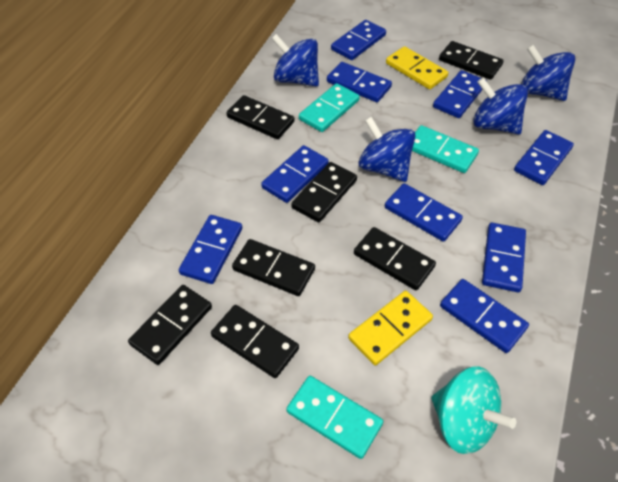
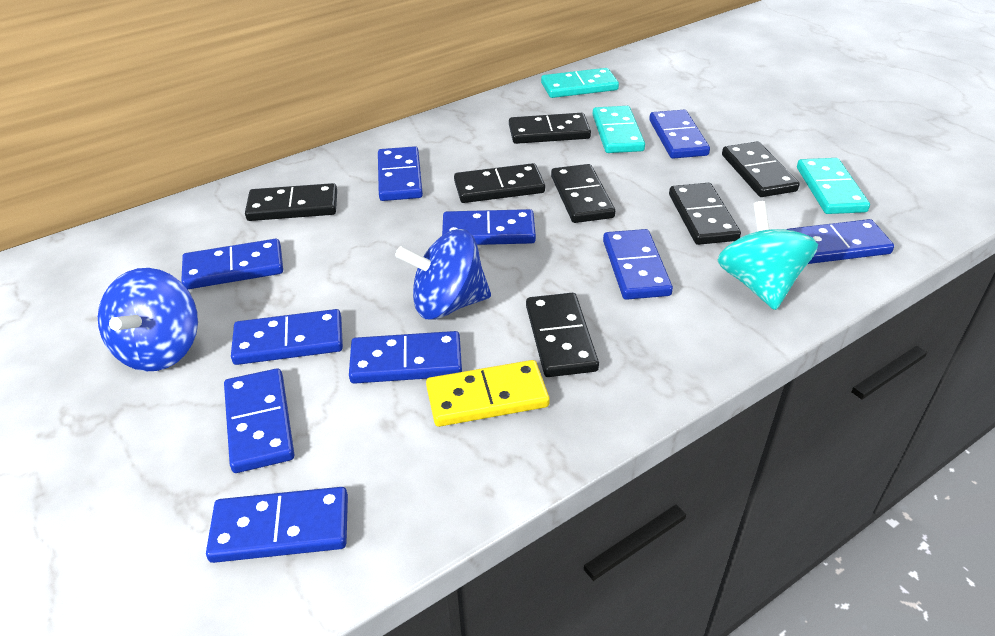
blue domino: 9 -> 10
blue spinning top: 4 -> 2
yellow domino: 2 -> 1

